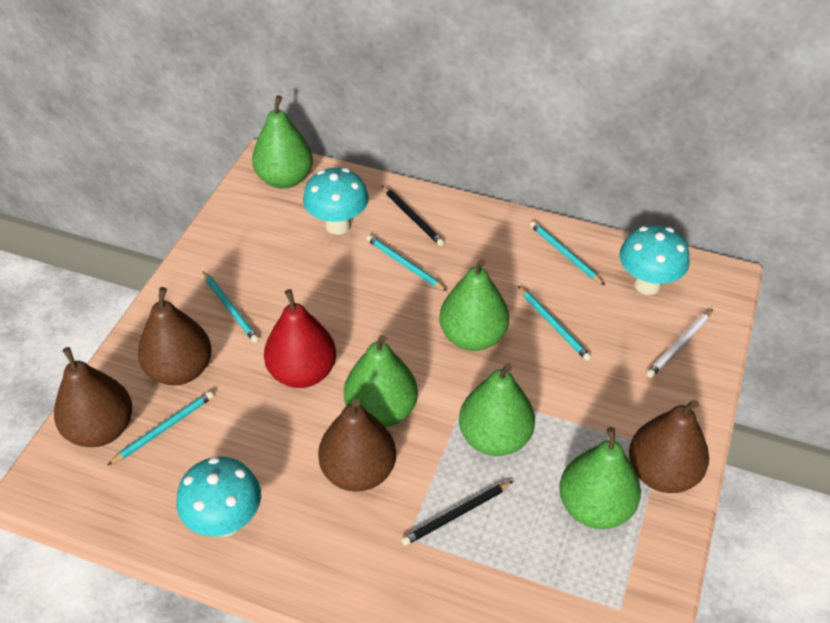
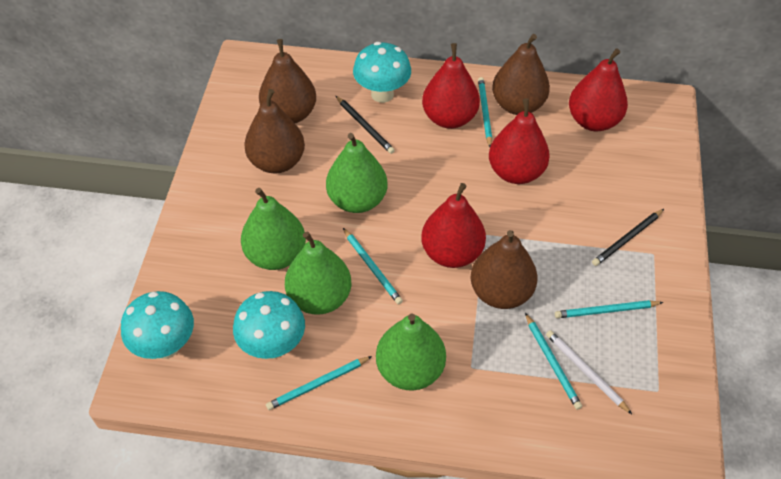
green pear: 5 -> 4
red pear: 1 -> 4

